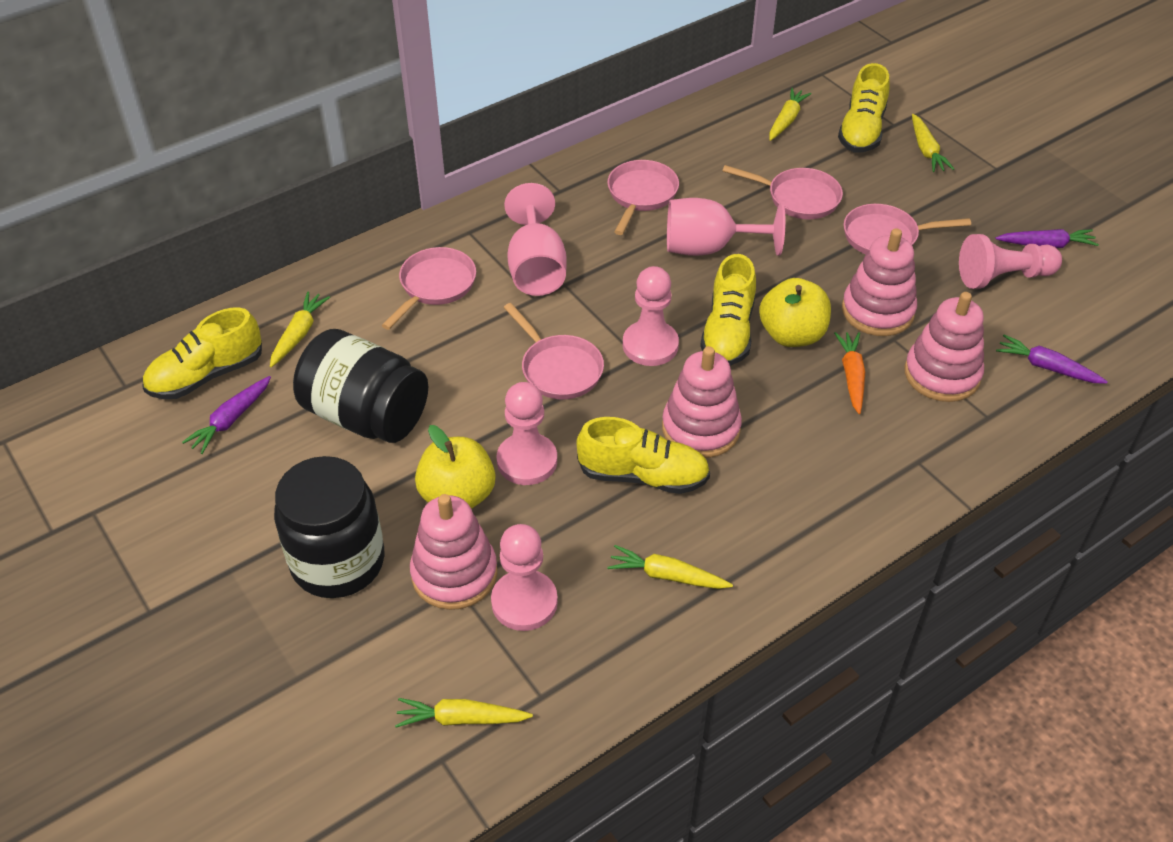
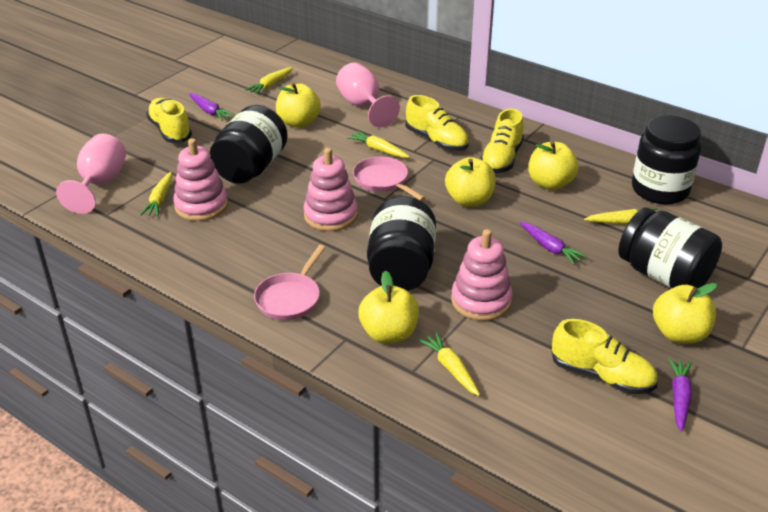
black jar: 2 -> 4
orange carrot: 1 -> 0
pink pan: 5 -> 2
pink pawn: 4 -> 0
pink stacking toy: 4 -> 3
yellow apple: 2 -> 5

